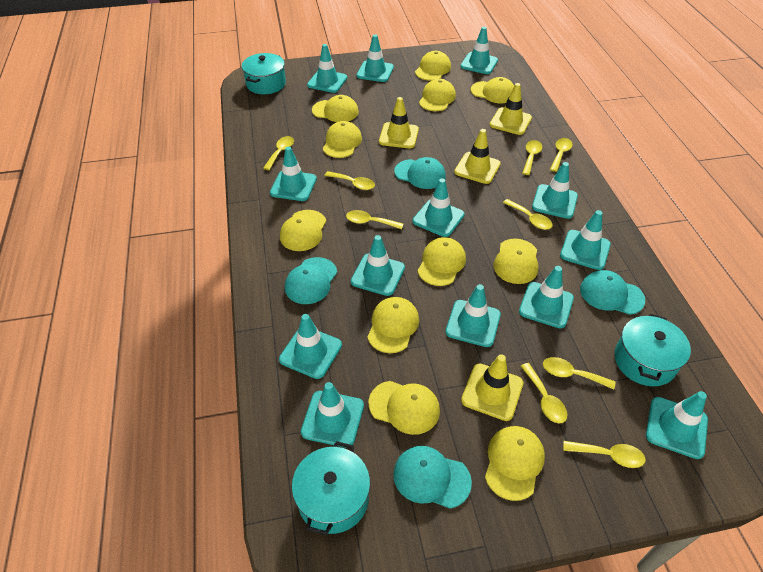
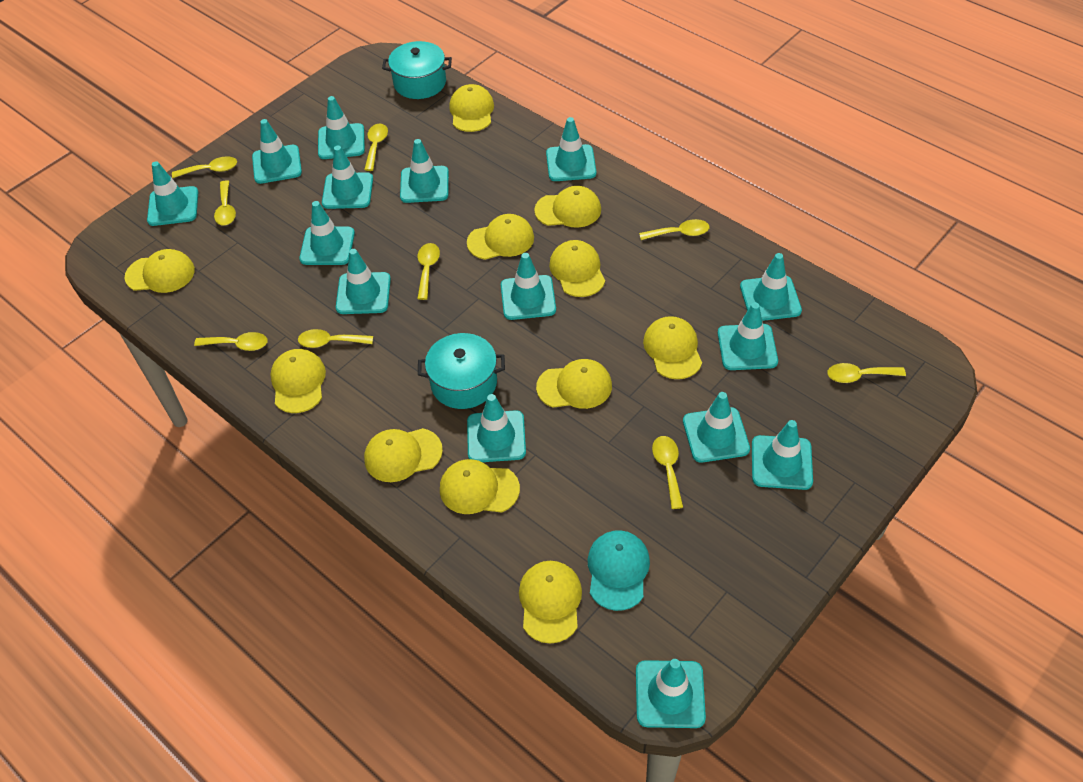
turquoise cap: 4 -> 1
turquoise pot: 3 -> 2
turquoise traffic cone: 13 -> 15
yellow traffic cone: 4 -> 0

